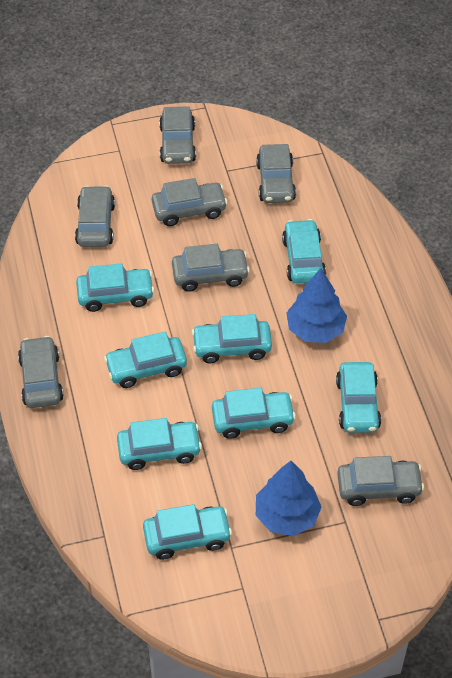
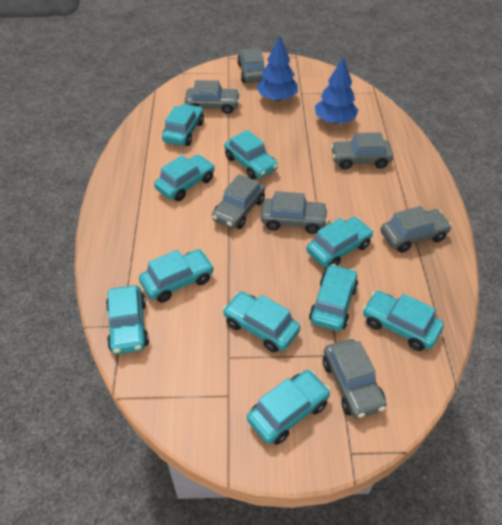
turquoise car: 8 -> 10

